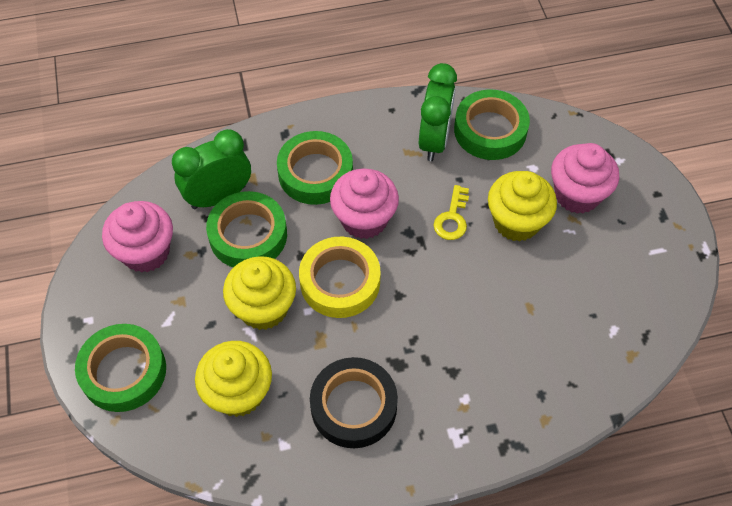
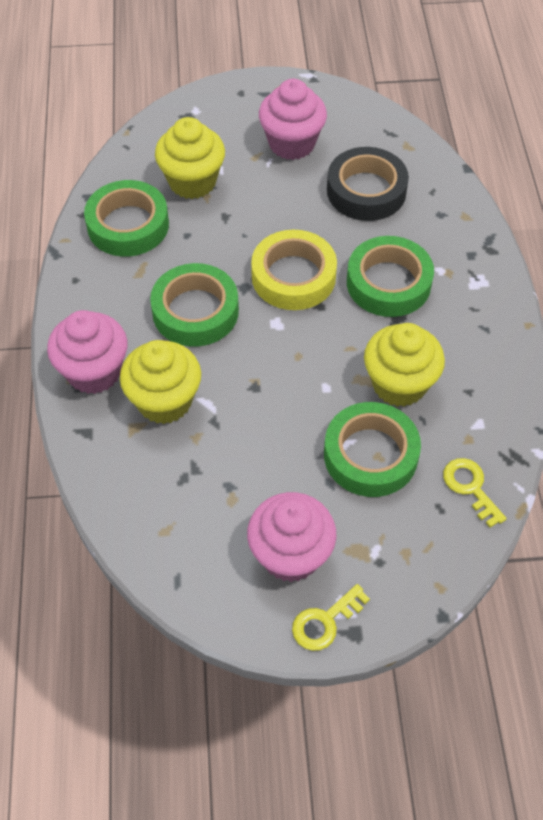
green clock: 2 -> 0
yellow key: 1 -> 2

